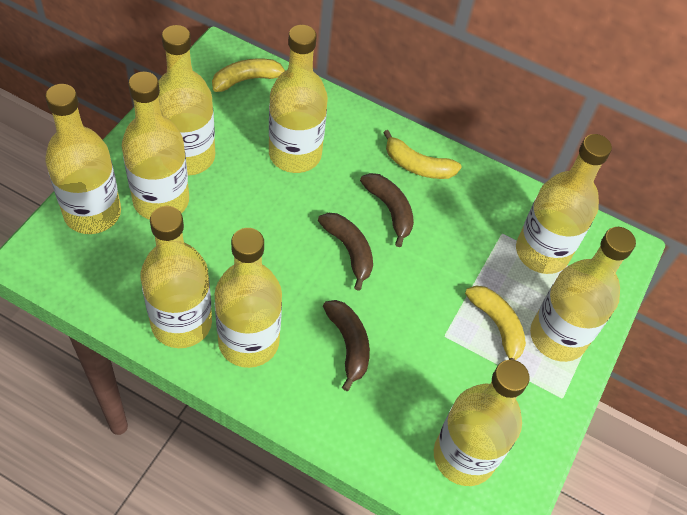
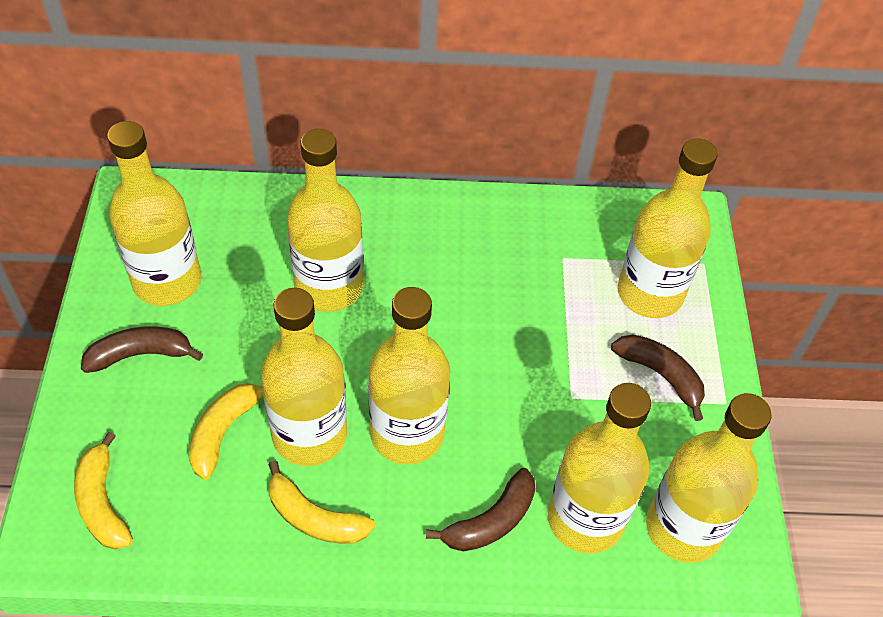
yellow bottle: 9 -> 7

